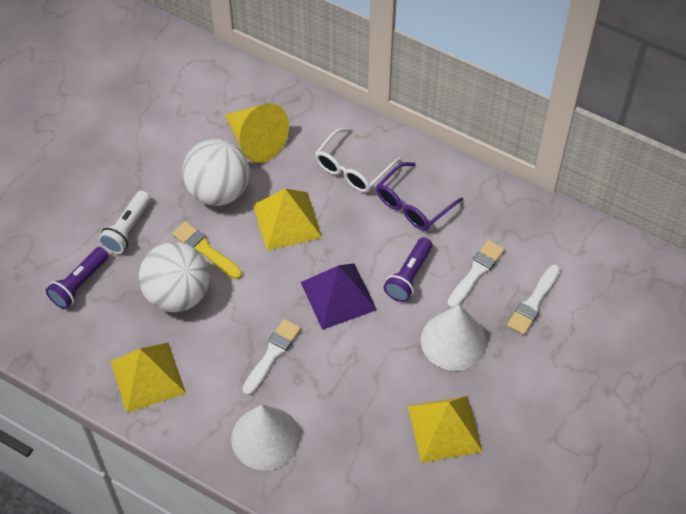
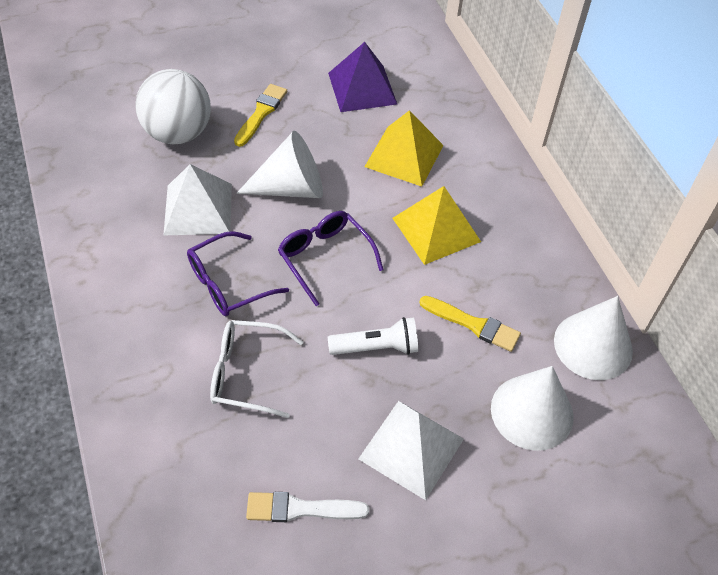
purple flashlight: 2 -> 0
purple glasses: 1 -> 2
white ball: 2 -> 1
white brush: 3 -> 1
white cone: 2 -> 3
white pyramid: 0 -> 2
yellow brush: 1 -> 2
yellow cone: 1 -> 0
yellow pyramid: 3 -> 2

